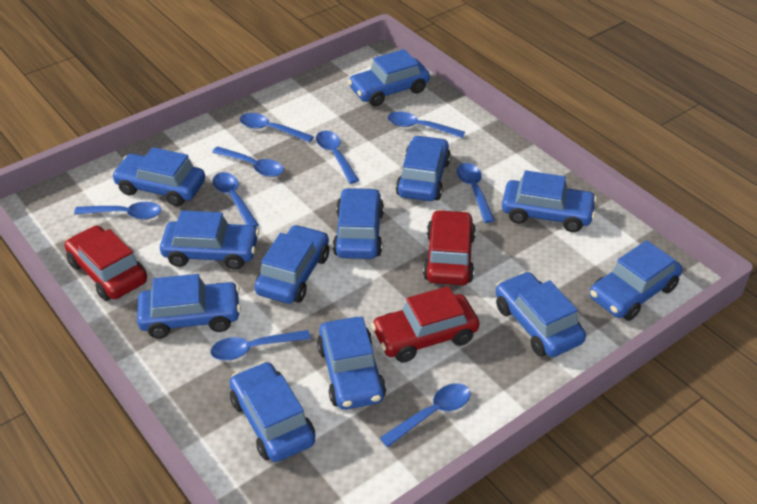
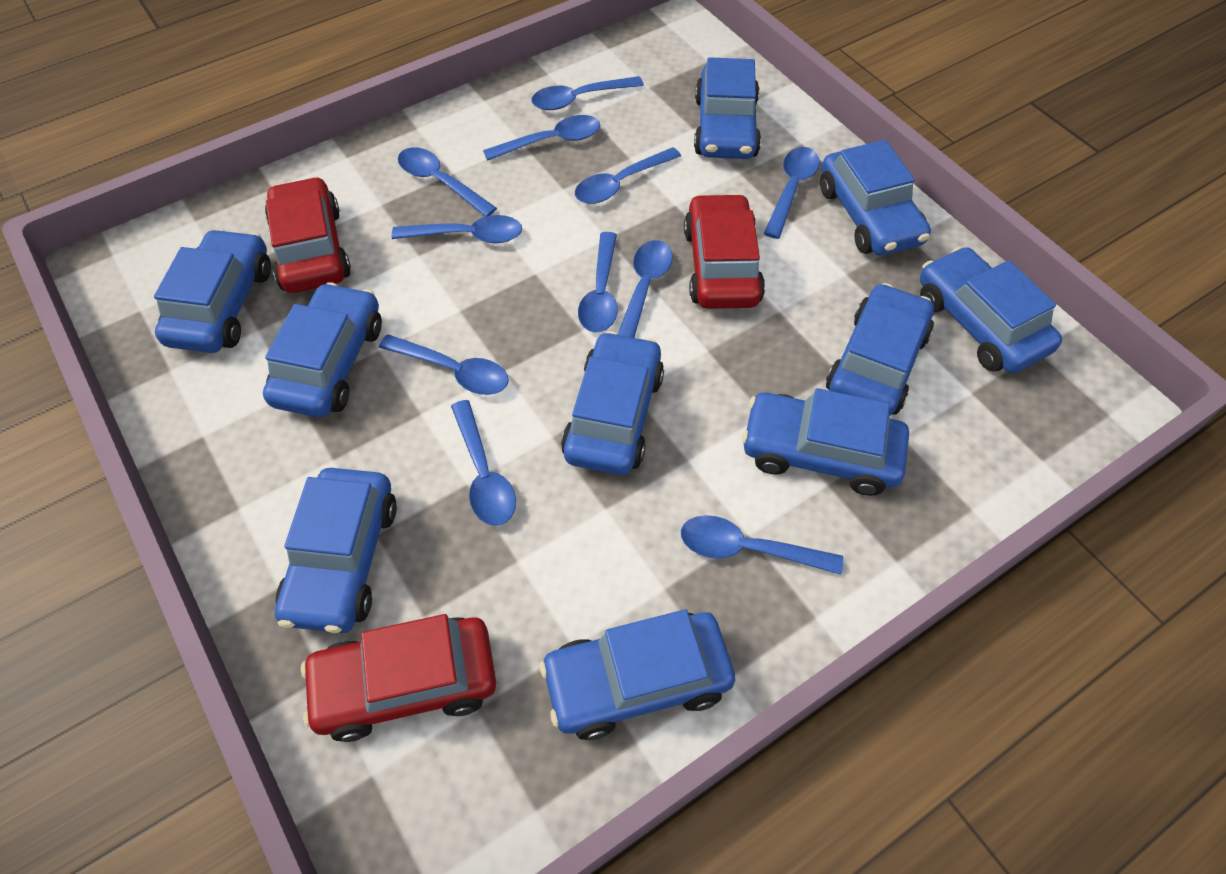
blue car: 12 -> 10
blue spoon: 9 -> 11

